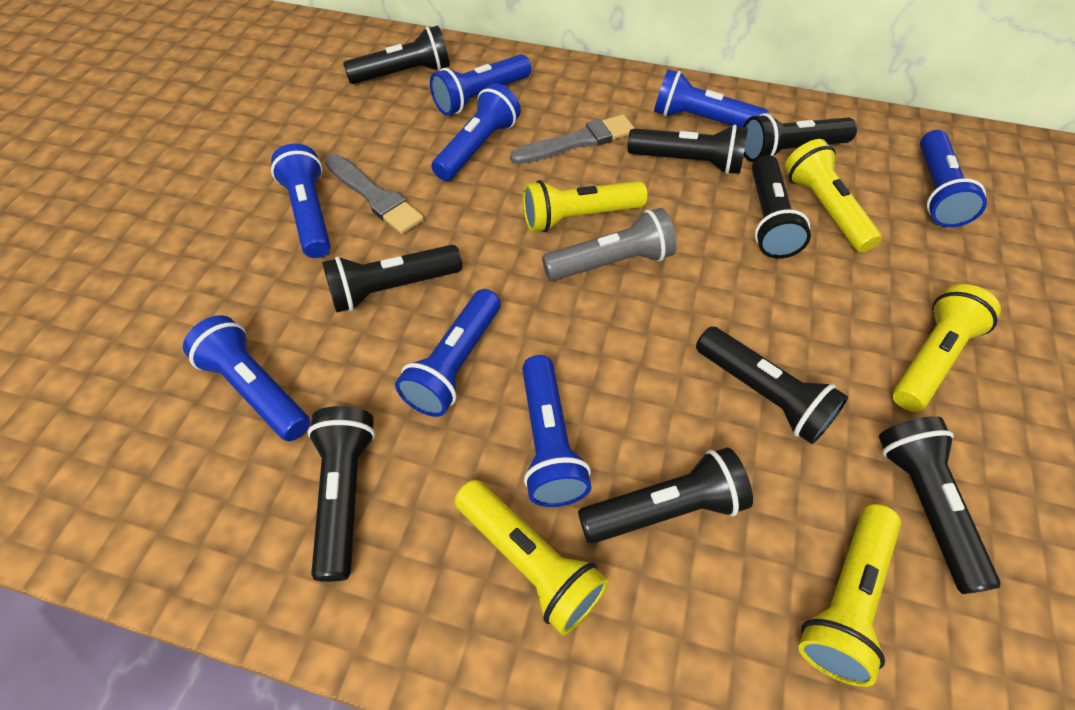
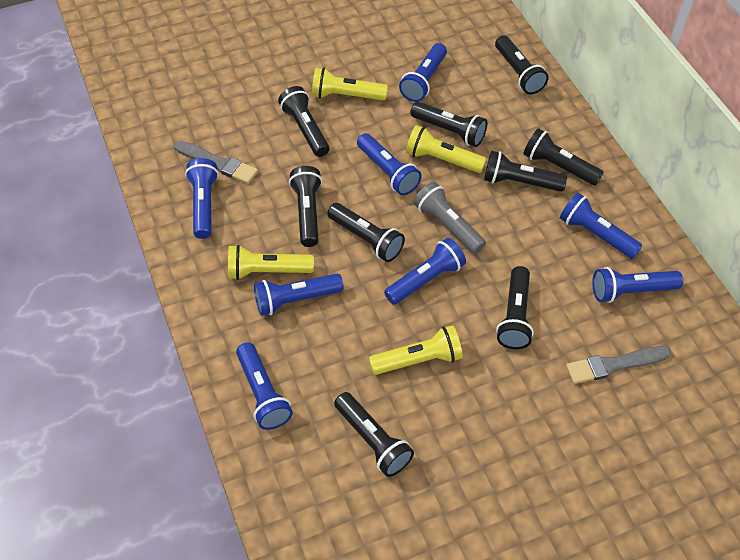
yellow flashlight: 5 -> 4

